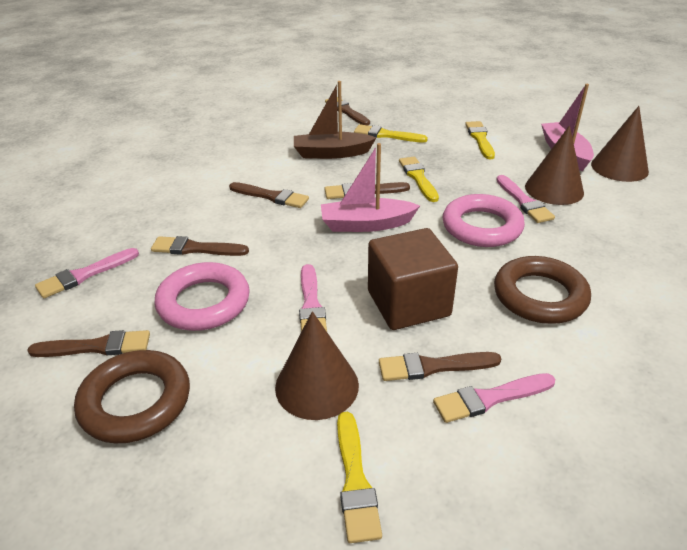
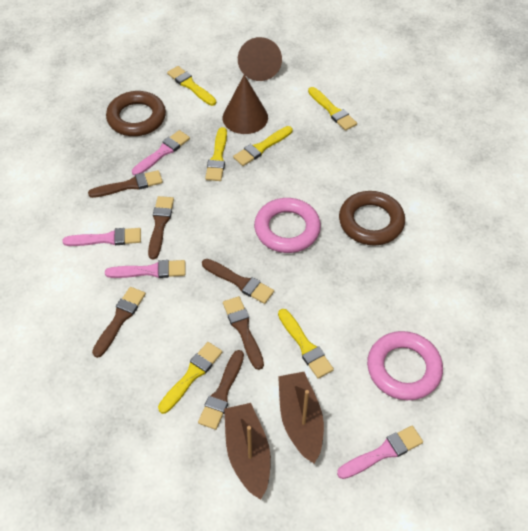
brown boat: 1 -> 2
brown cone: 3 -> 2
brown cube: 1 -> 0
pink boat: 2 -> 0
yellow brush: 4 -> 6

